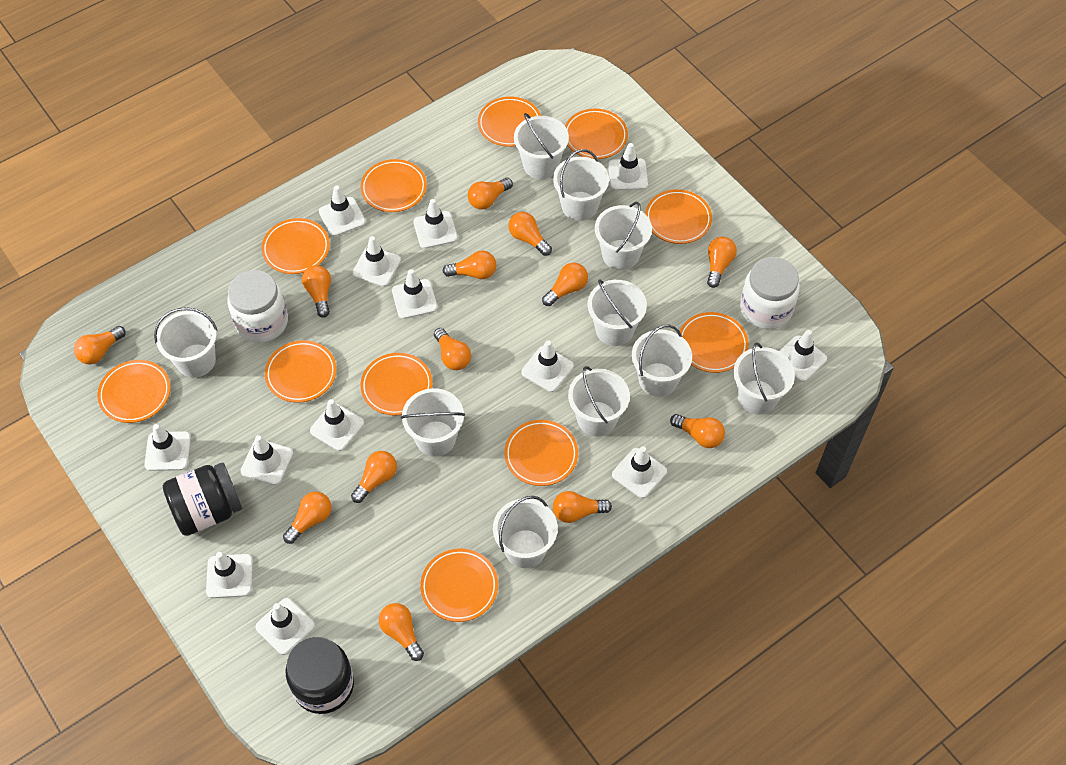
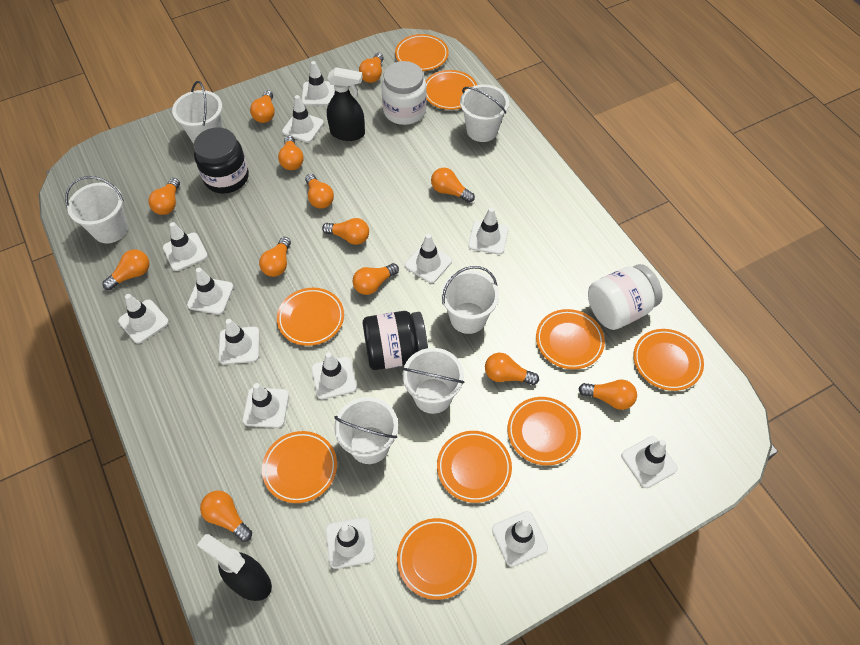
black spray bottle: 0 -> 2
orange plate: 11 -> 9
white bucket: 10 -> 6

